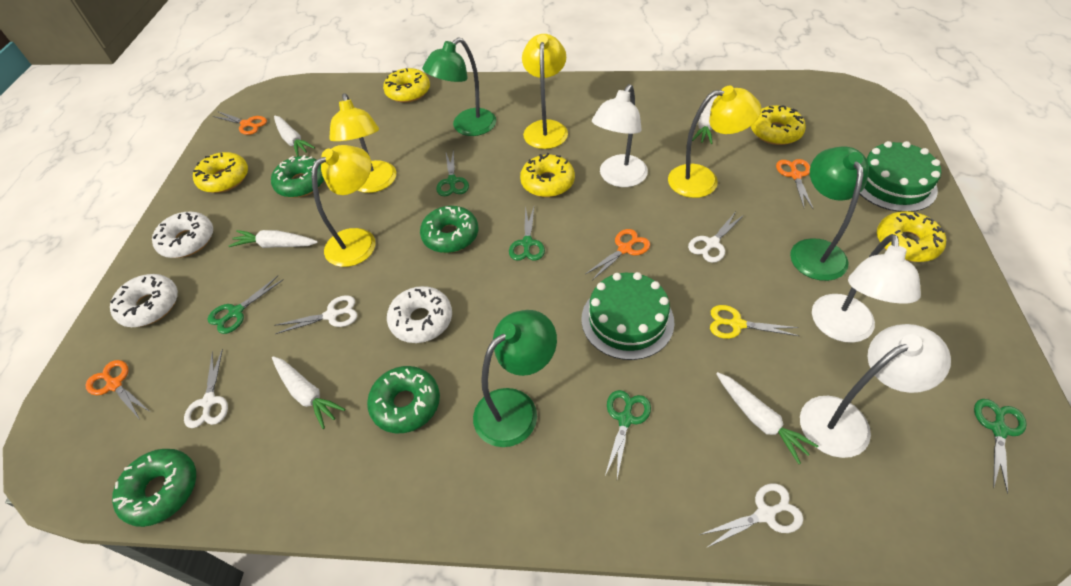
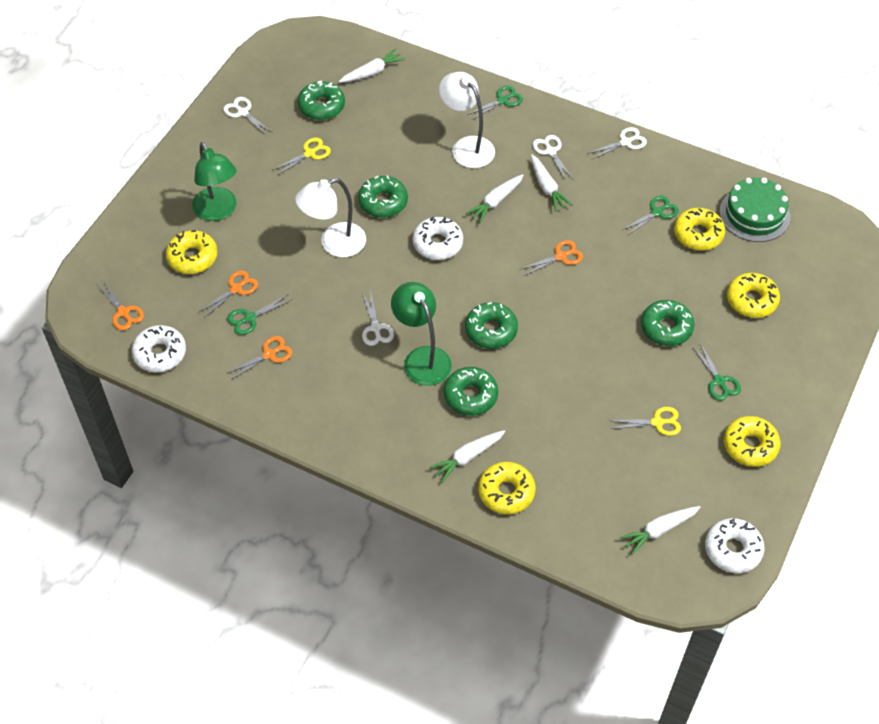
green cake: 2 -> 1
green donut: 4 -> 5
green lamp: 3 -> 2
green scissors: 5 -> 4
white lamp: 3 -> 2
yellow lamp: 4 -> 0
yellow scissors: 1 -> 2

